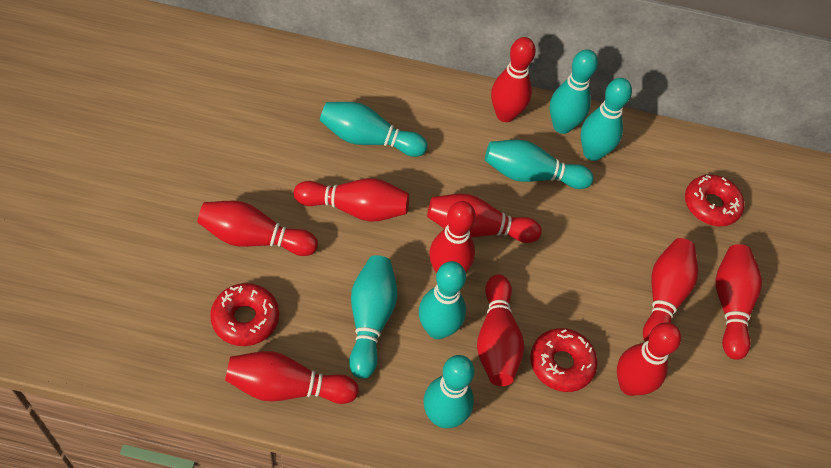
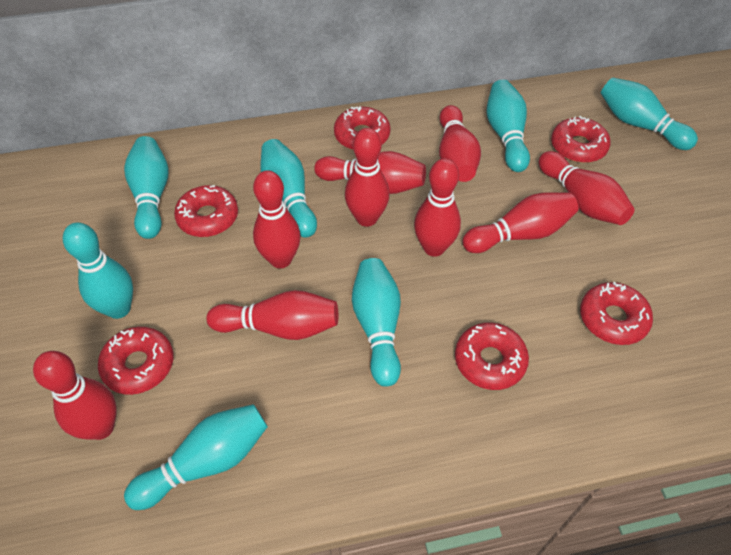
red bowling pin: 10 -> 9
red donut: 3 -> 6

